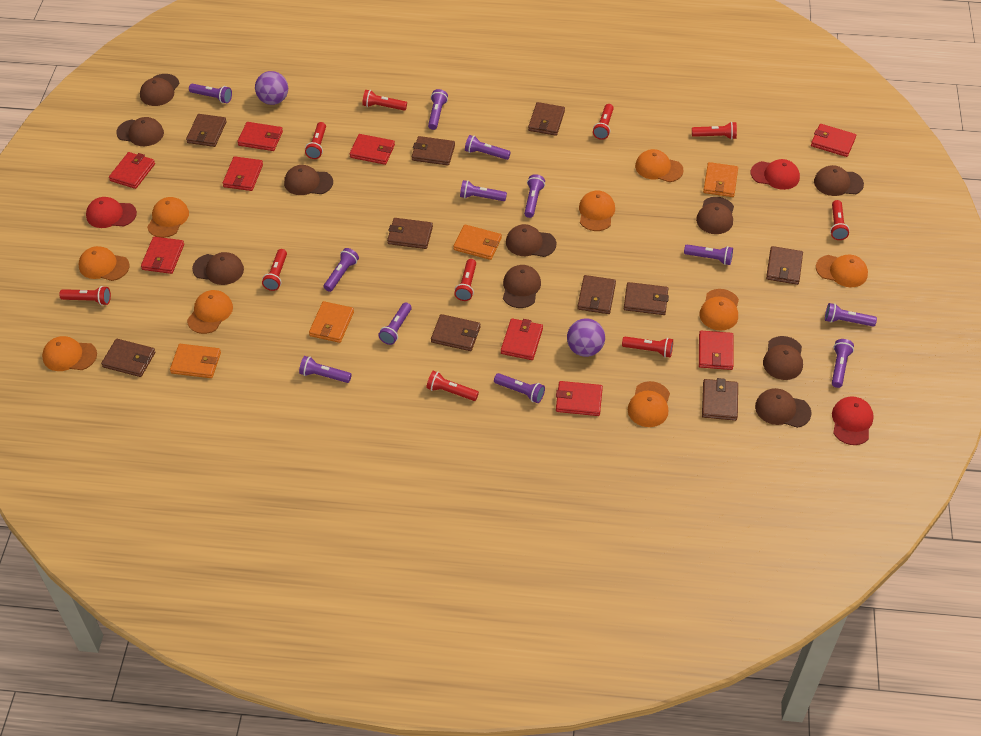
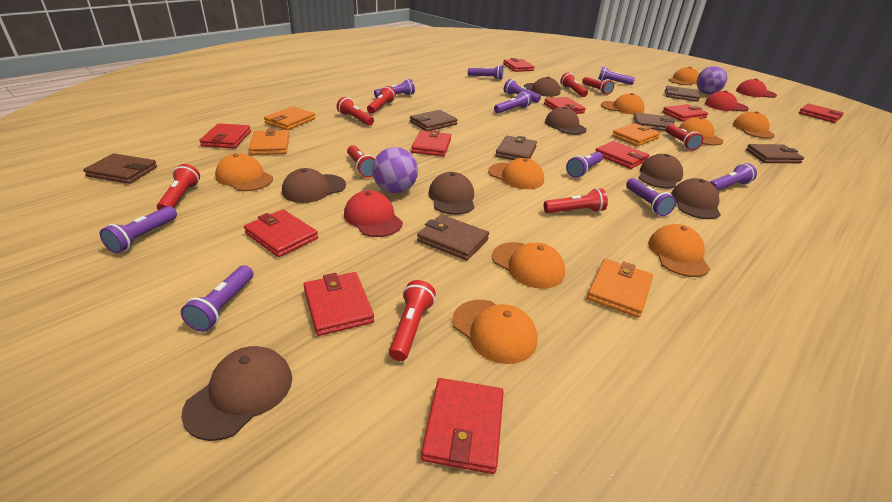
brown cap: 10 -> 7
brown wallet: 10 -> 7
purple flashlight: 12 -> 10
red flashlight: 10 -> 9
red wallet: 9 -> 10

